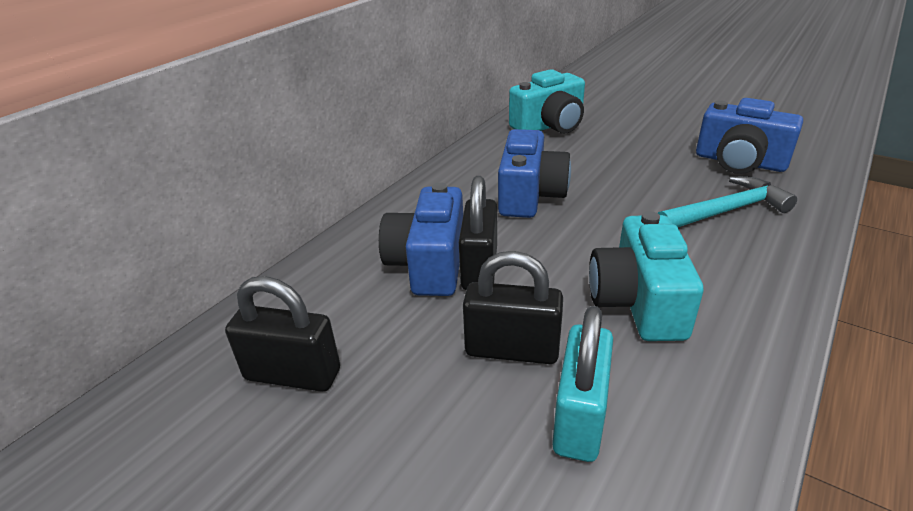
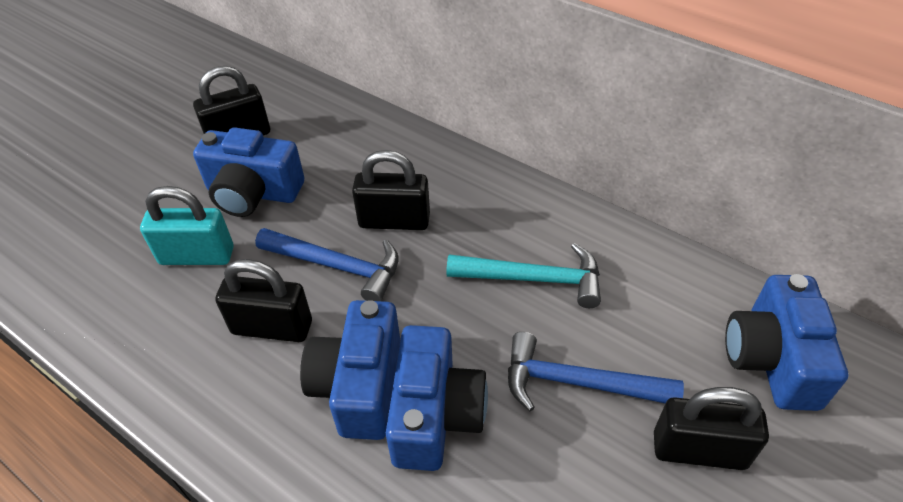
black padlock: 3 -> 4
blue camera: 3 -> 4
blue hammer: 0 -> 2
turquoise camera: 2 -> 0

